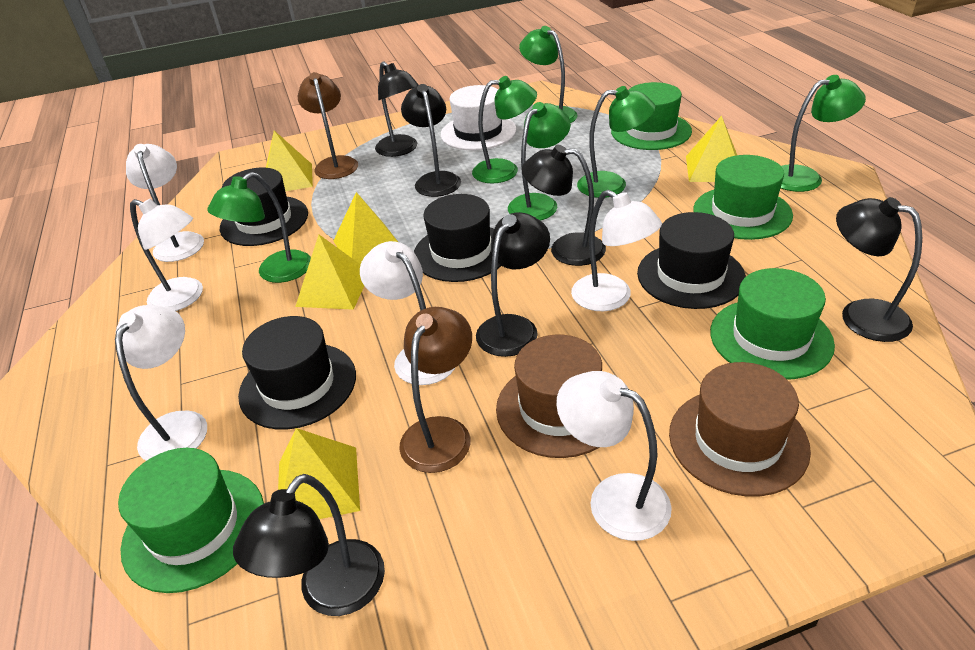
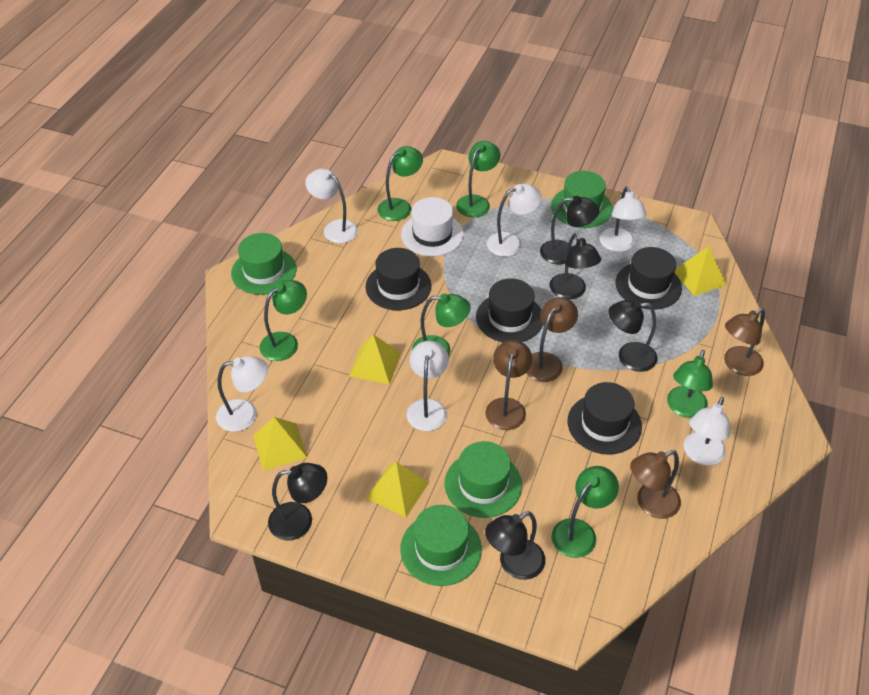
black lamp: 6 -> 5
brown hat: 2 -> 0
brown lamp: 2 -> 4
yellow pyramid: 5 -> 4

